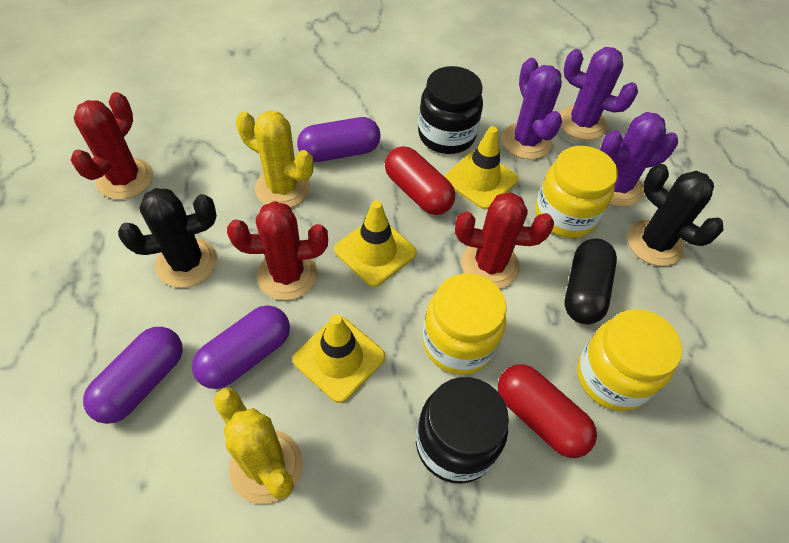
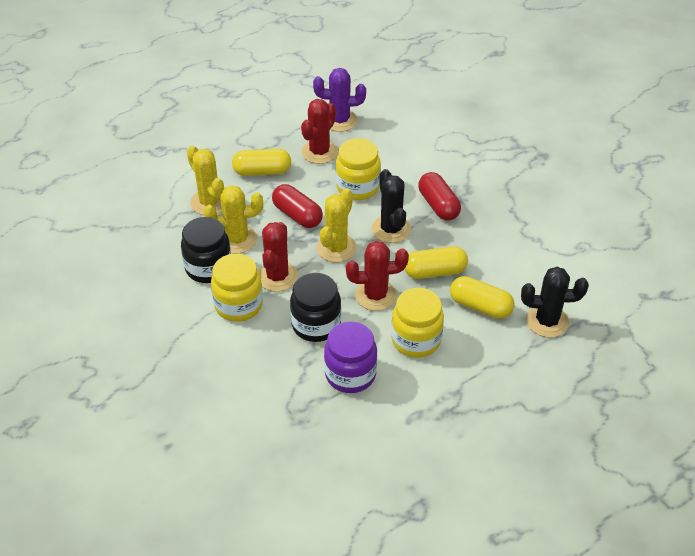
black capsule: 1 -> 0
purple cactus: 3 -> 1
purple capsule: 3 -> 0
purple jar: 0 -> 1
yellow cactus: 2 -> 3
yellow capsule: 0 -> 3
yellow traffic cone: 3 -> 0

